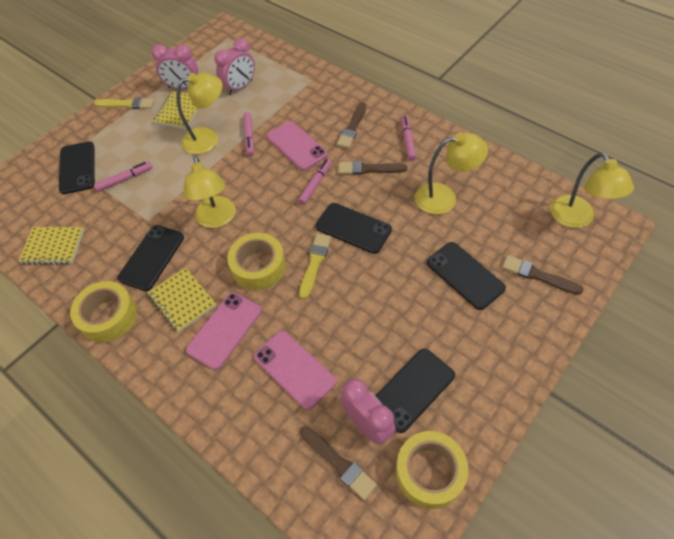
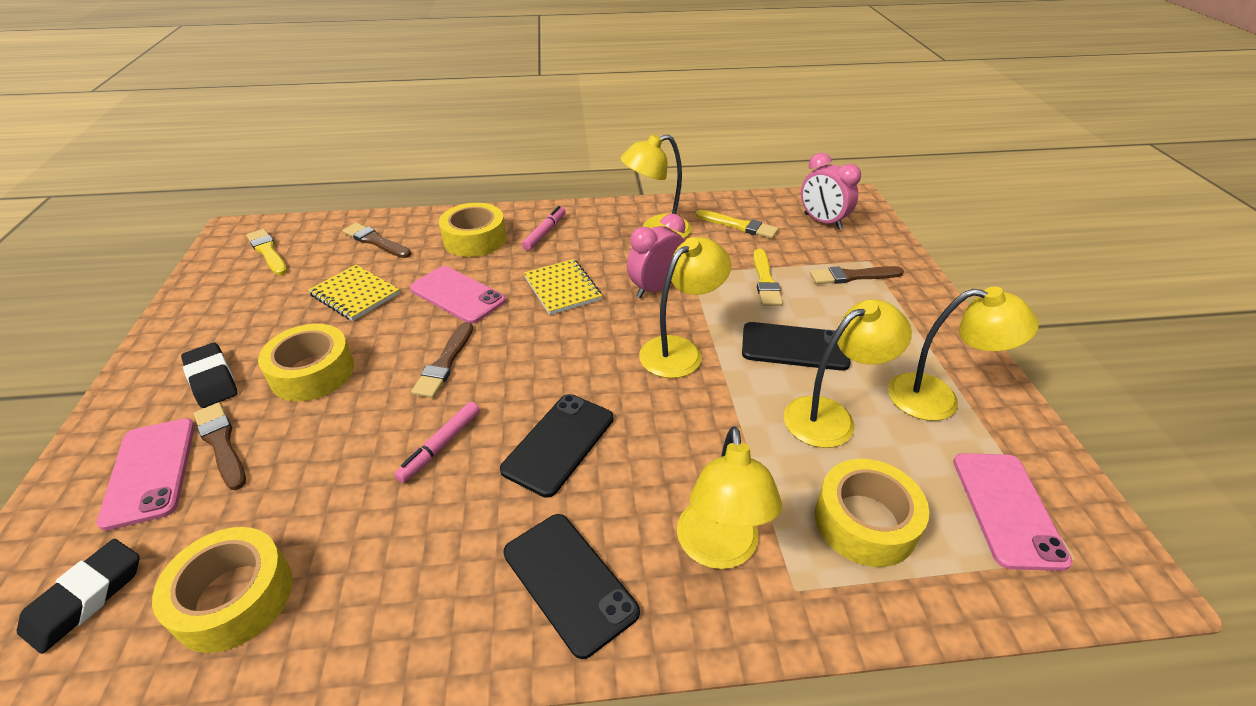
black eraser: 0 -> 2
black phone: 5 -> 3
pink clock: 3 -> 2
pink marker: 4 -> 2
yellow brush: 2 -> 3
yellow lamp: 4 -> 5
yellow notebook: 3 -> 2
yellow tape: 3 -> 4

